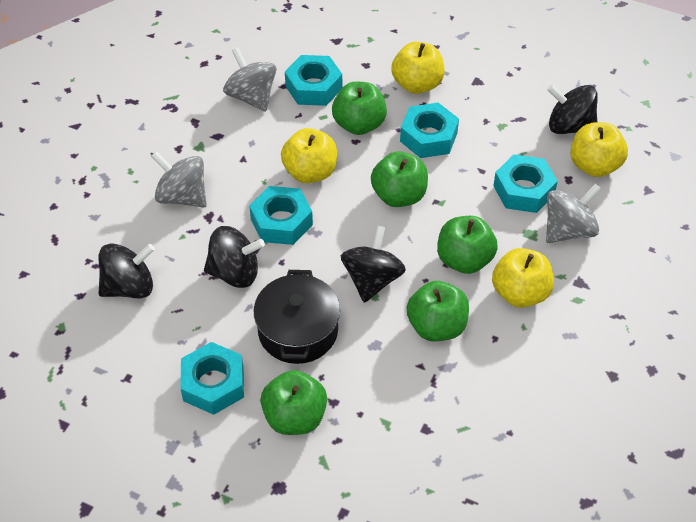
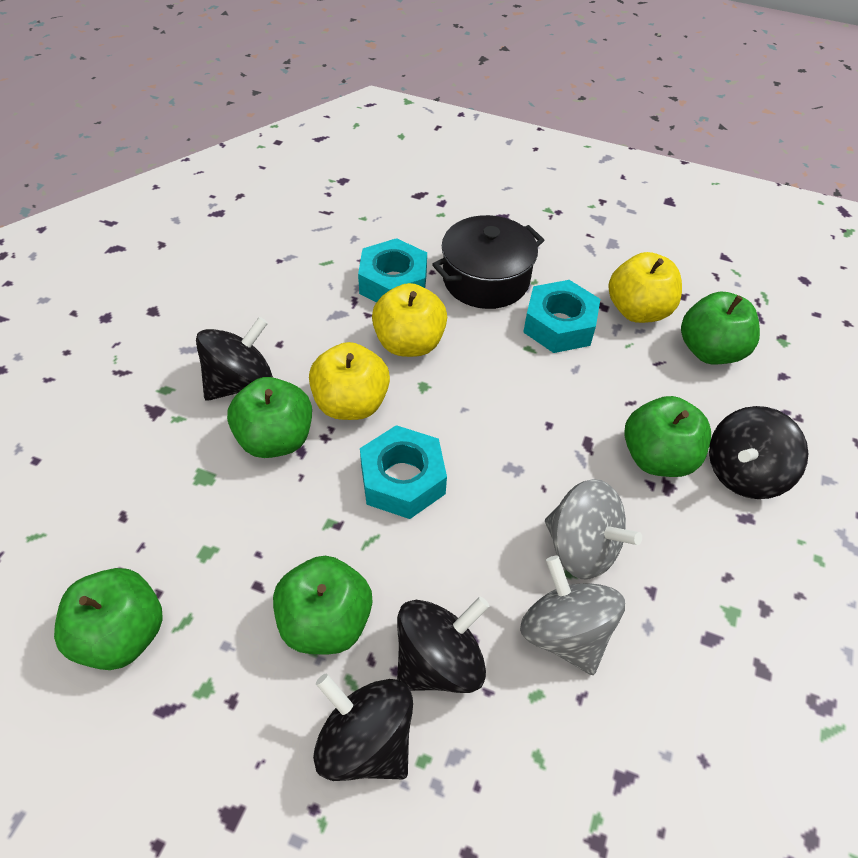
grey spinning top: 3 -> 2
turquoise nut: 5 -> 3
yellow apple: 4 -> 3

